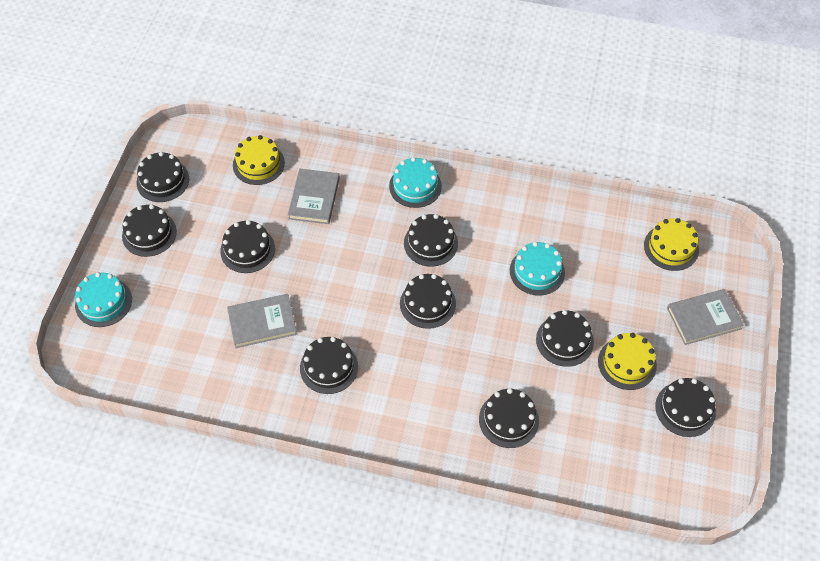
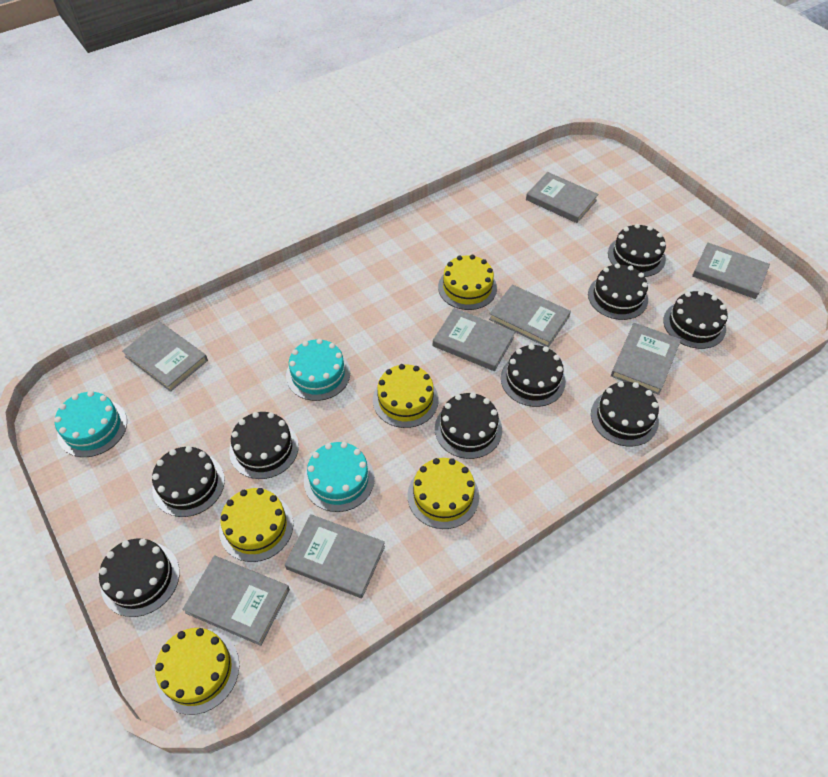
grey book: 3 -> 8
yellow cake: 3 -> 5

